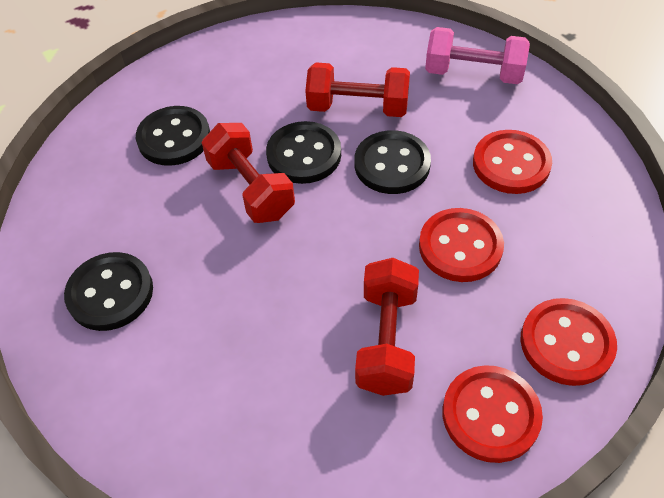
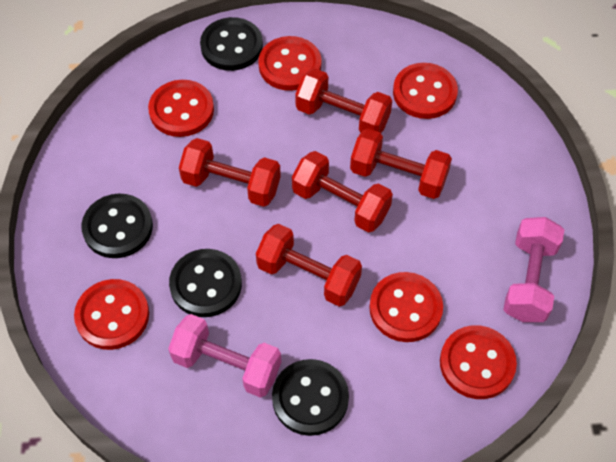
pink dumbbell: 1 -> 2
red button: 4 -> 6
red dumbbell: 3 -> 5

